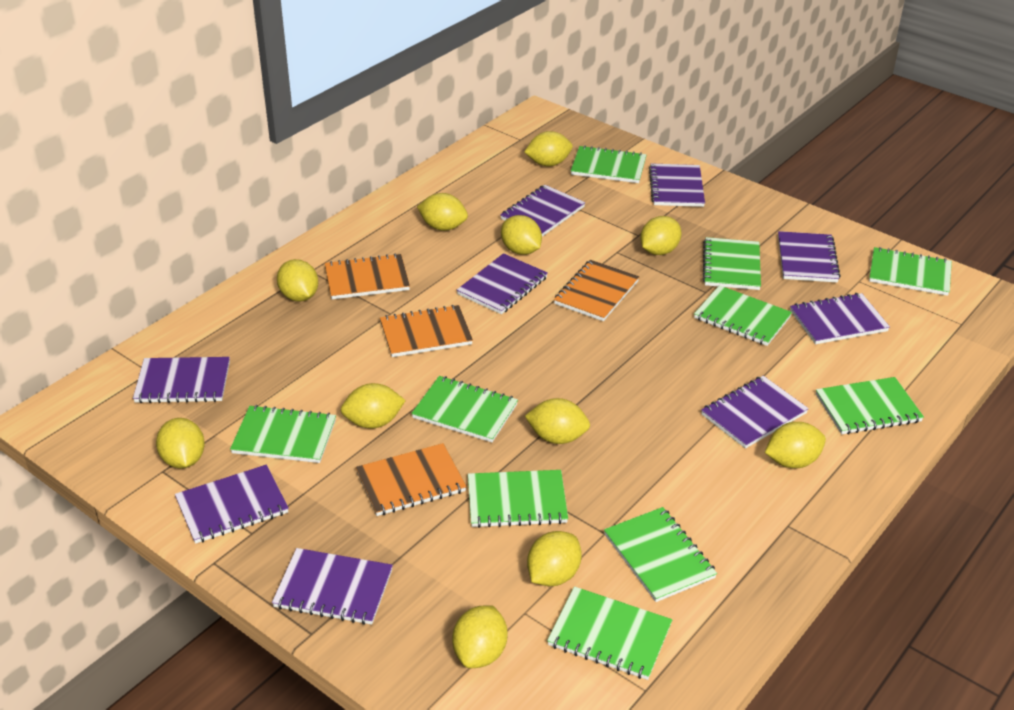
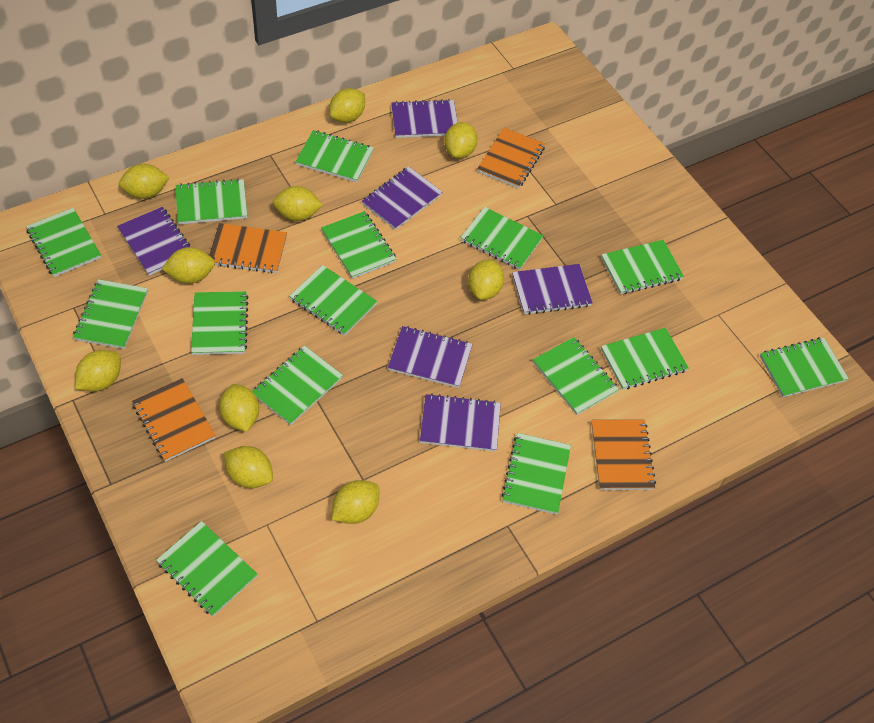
green notebook: 10 -> 15
purple notebook: 9 -> 6
yellow lemon: 11 -> 10

